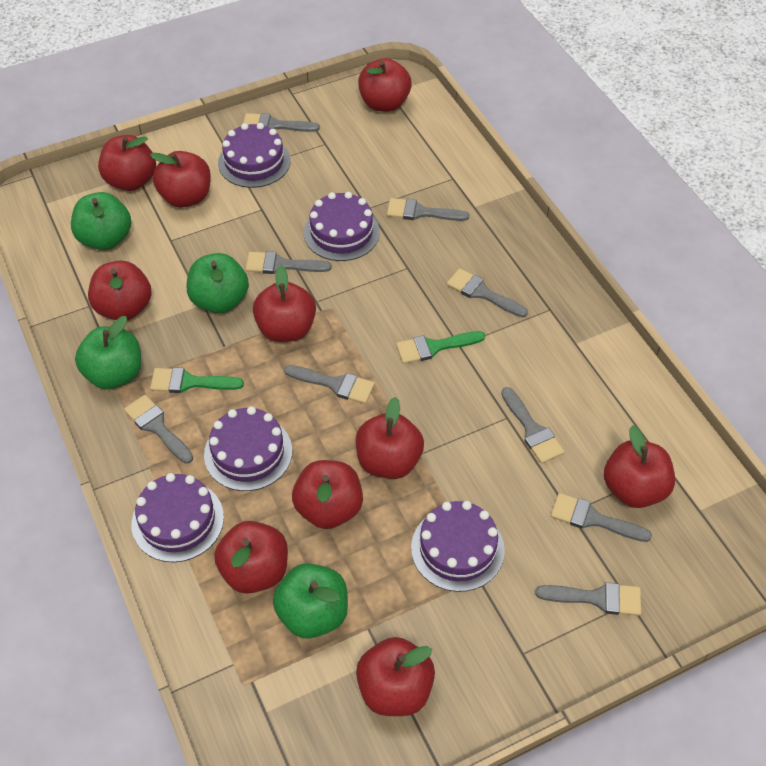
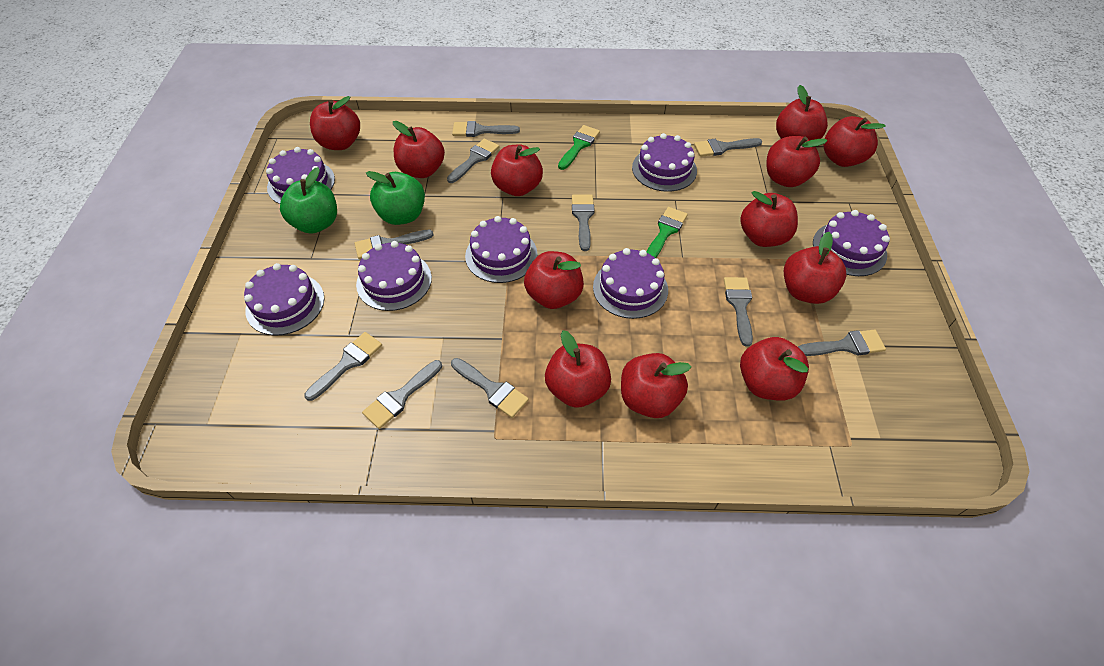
green apple: 4 -> 2
grey brush: 9 -> 10
purple cake: 5 -> 7
red apple: 10 -> 12

